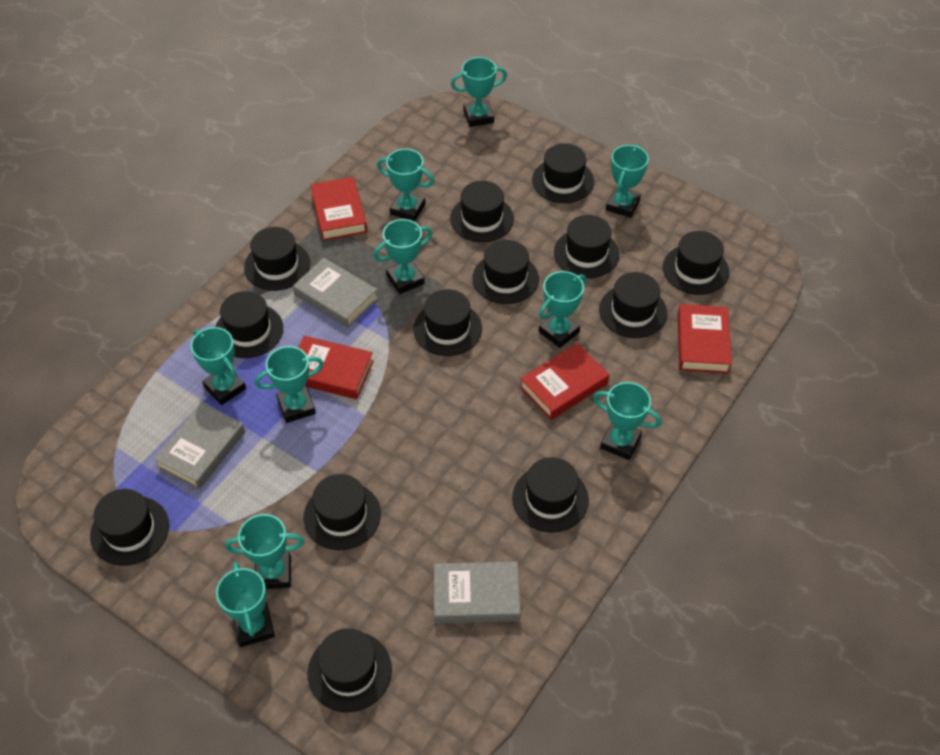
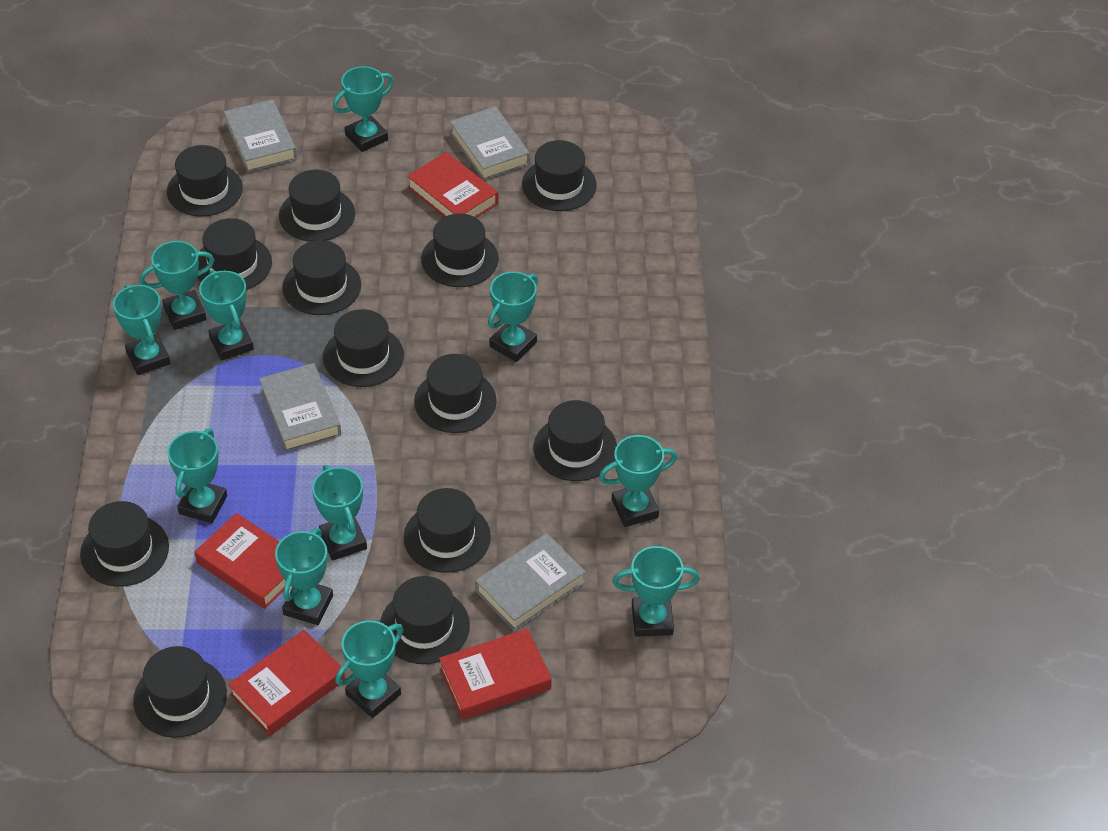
grey book: 3 -> 4
turquoise trophy: 10 -> 11

